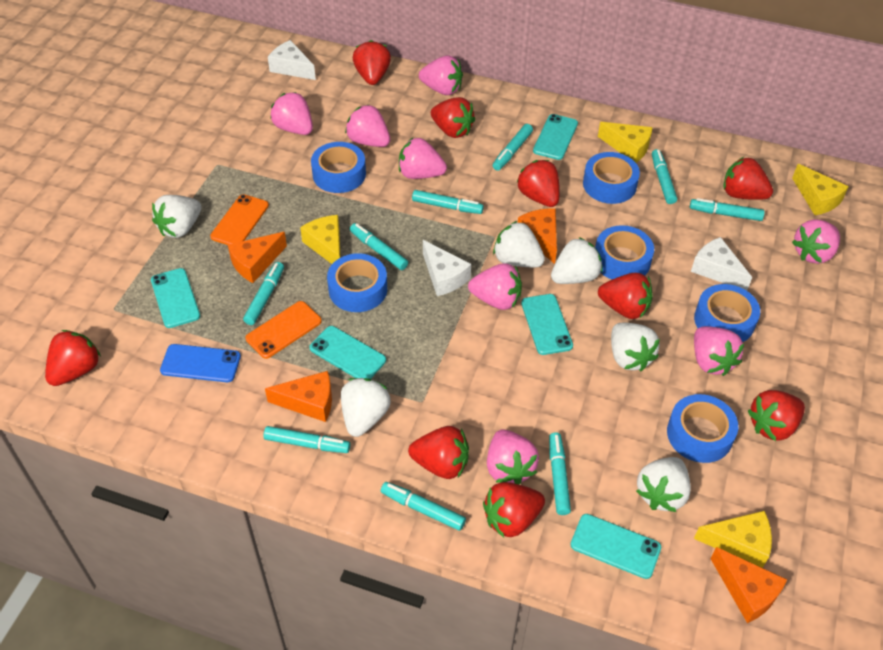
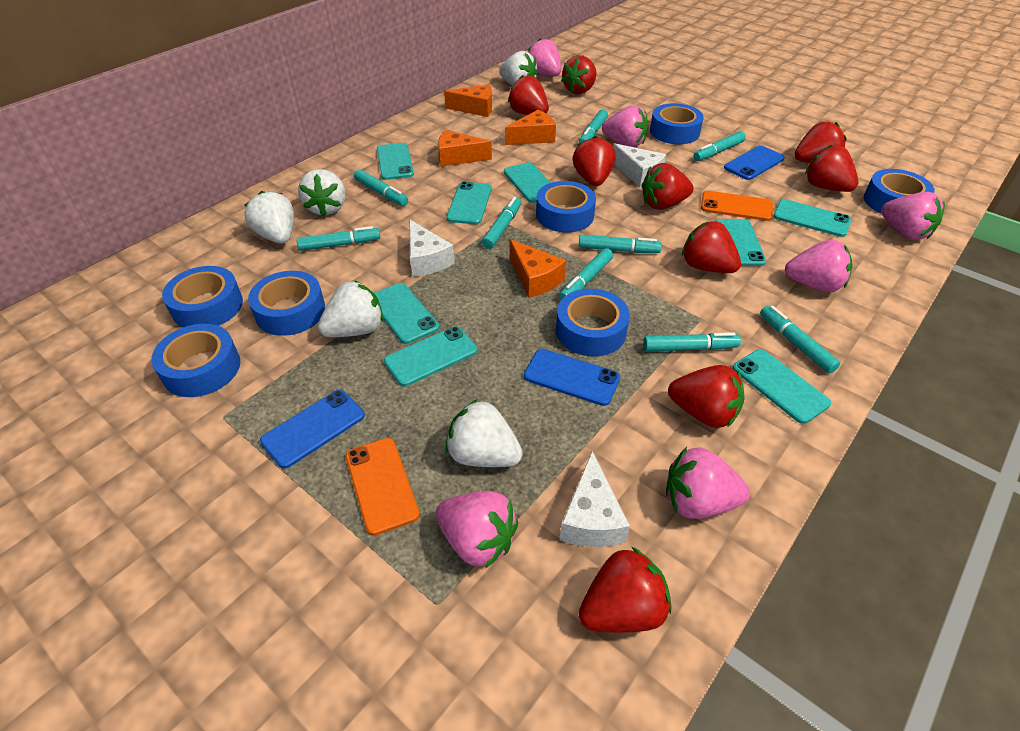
blue phone: 1 -> 3
blue tape: 6 -> 7
pink strawberry: 8 -> 6
turquoise phone: 5 -> 8
white strawberry: 6 -> 5
yellow cheese: 4 -> 0

